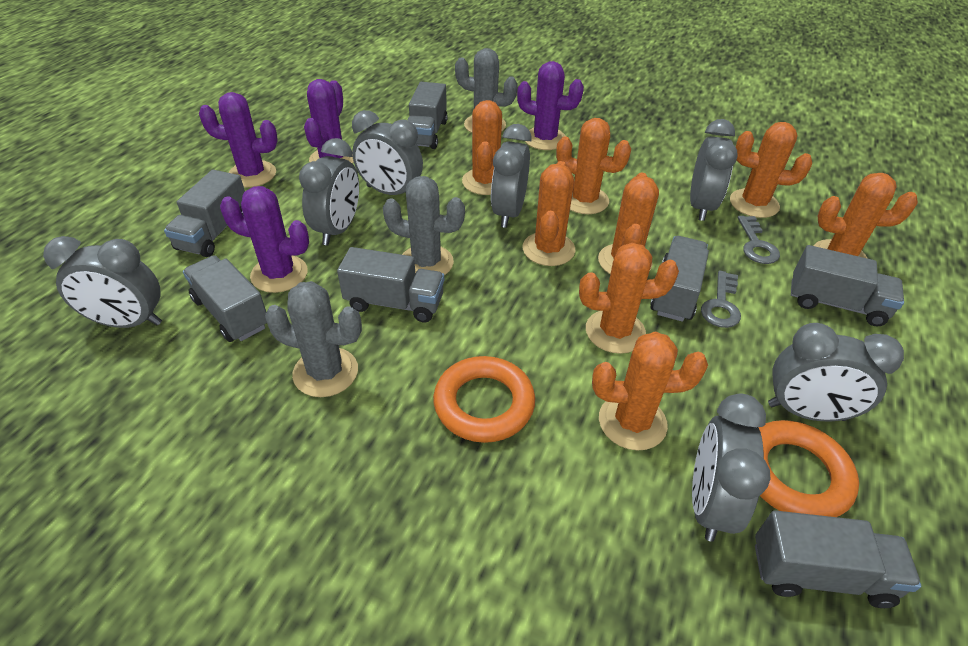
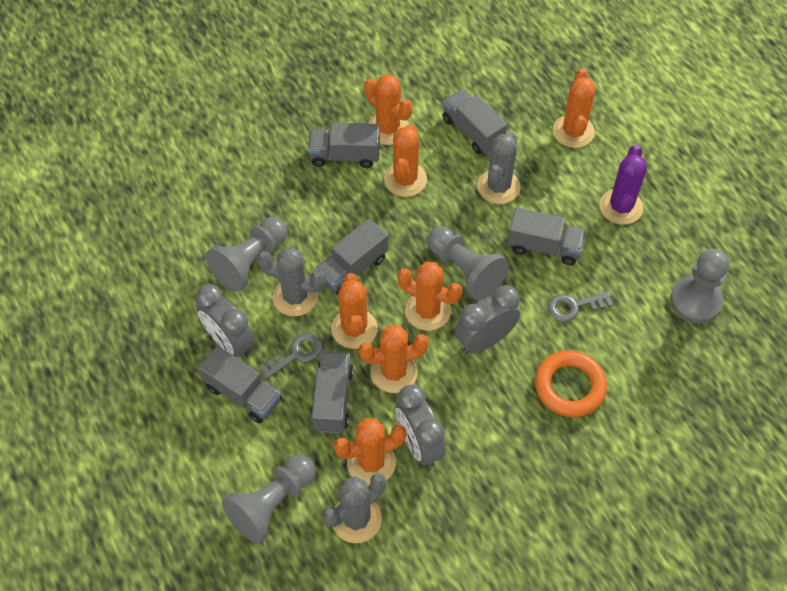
grey clock: 7 -> 3
grey pawn: 0 -> 4
grey truck: 7 -> 6
orange cactus: 8 -> 7
orange ring: 2 -> 1
purple cactus: 4 -> 1

